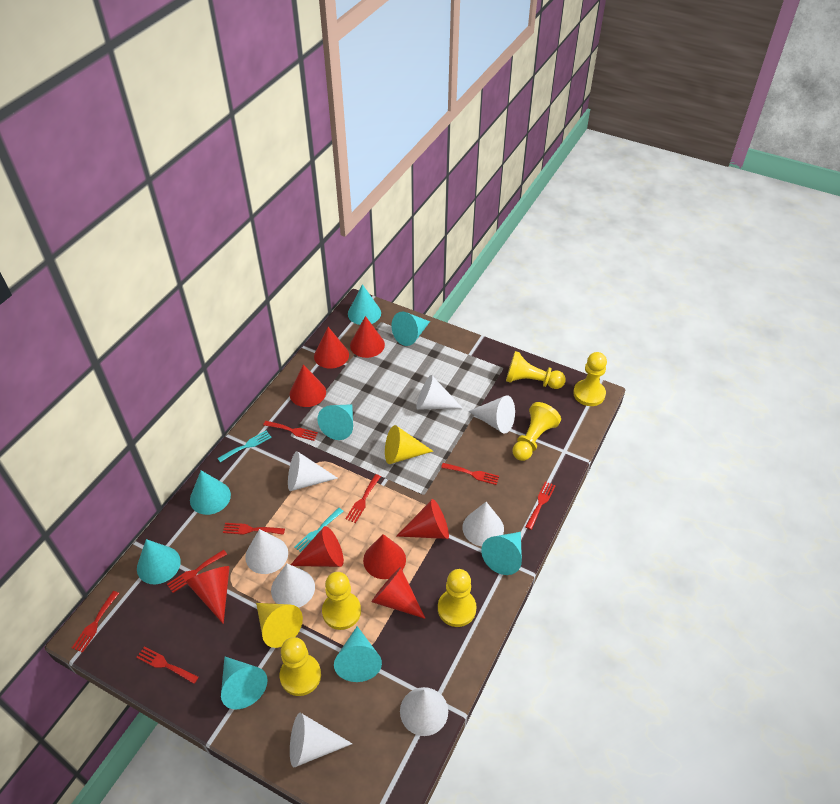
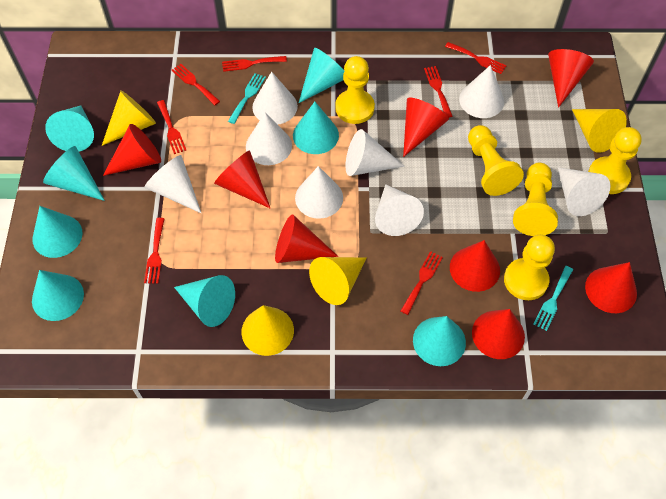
red fork: 8 -> 7
yellow cone: 2 -> 4
yellow pawn: 6 -> 5

